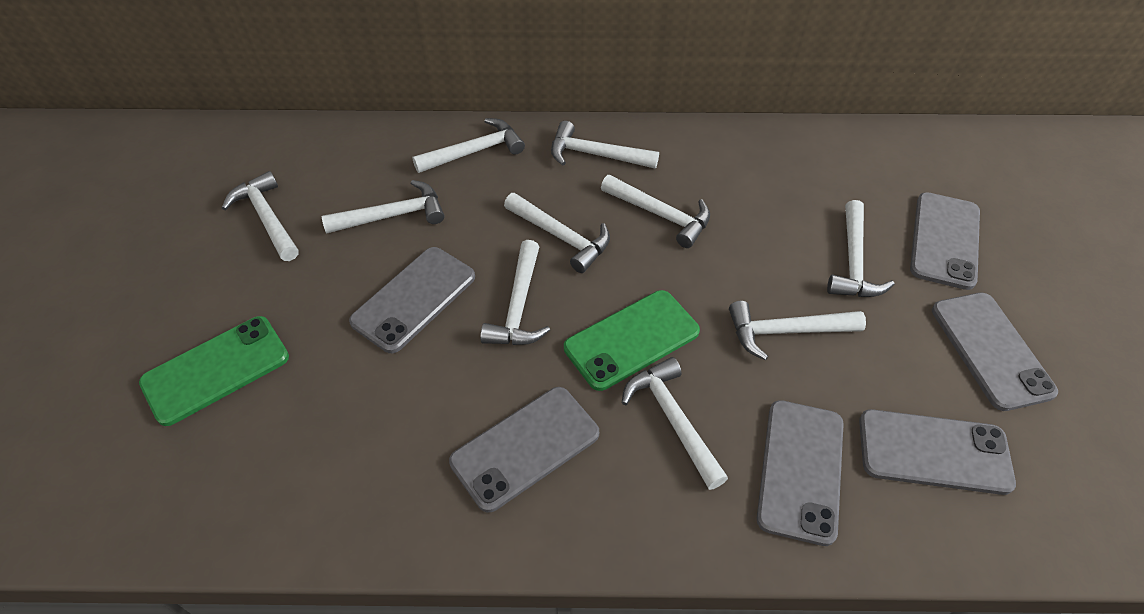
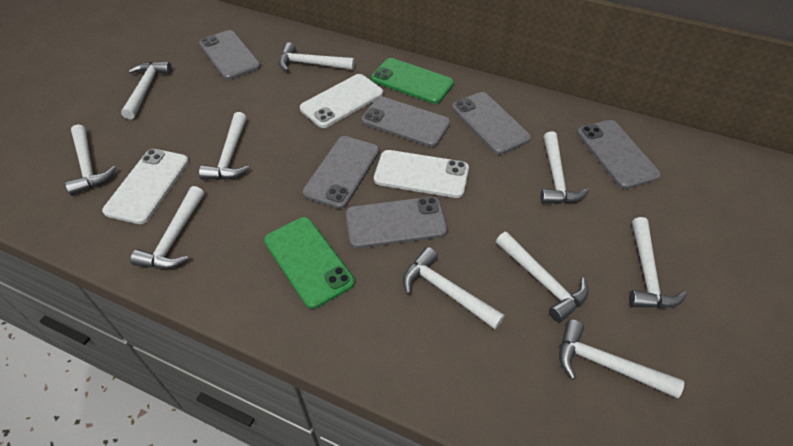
white phone: 0 -> 3

